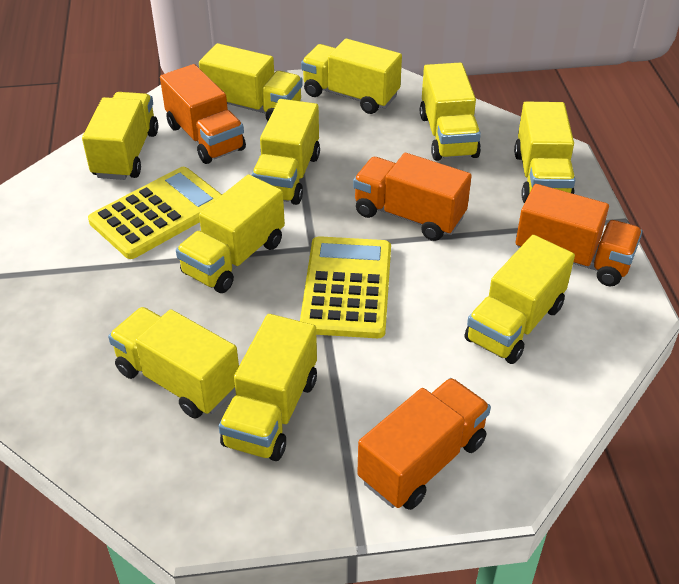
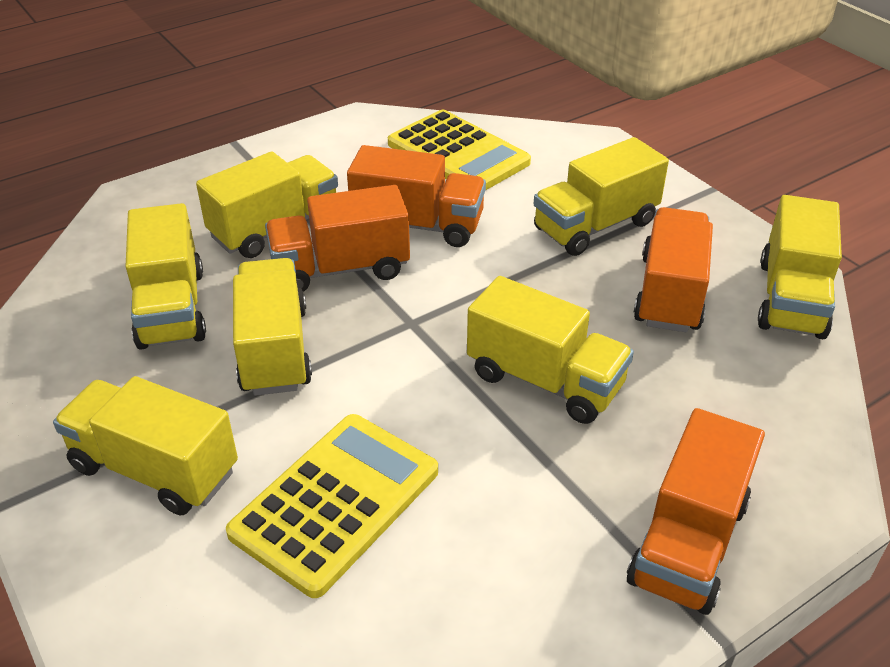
yellow truck: 10 -> 7

